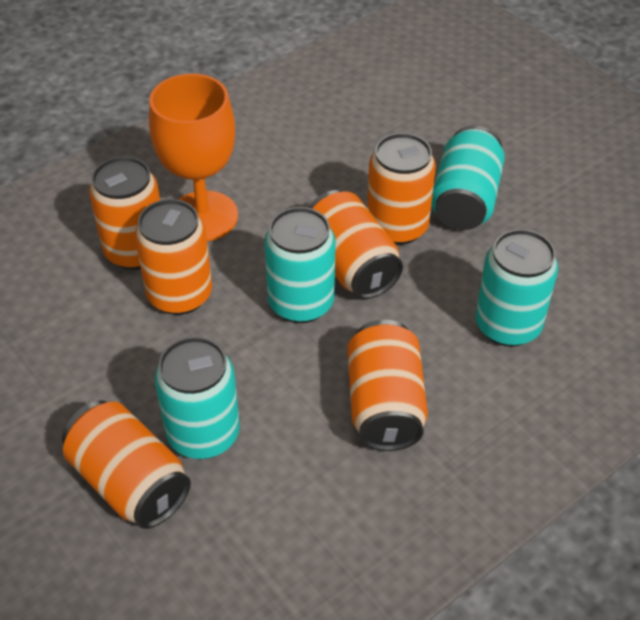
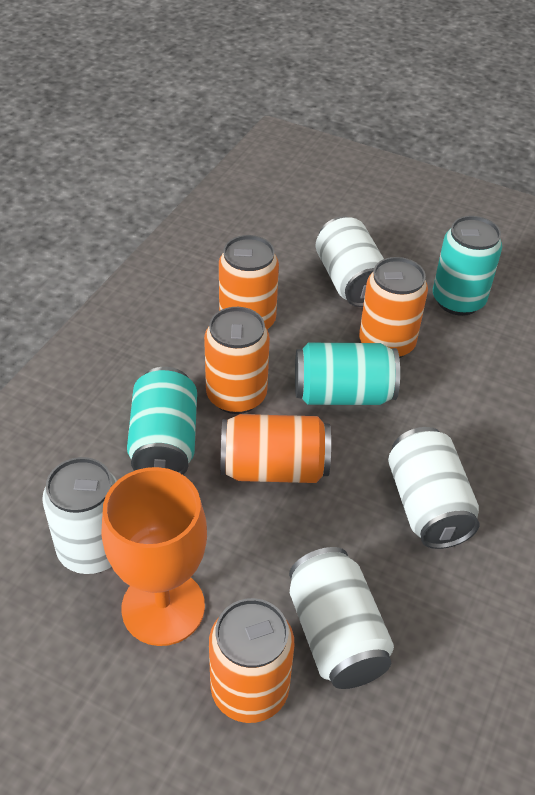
orange can: 6 -> 5
turquoise can: 4 -> 3
white can: 0 -> 4

